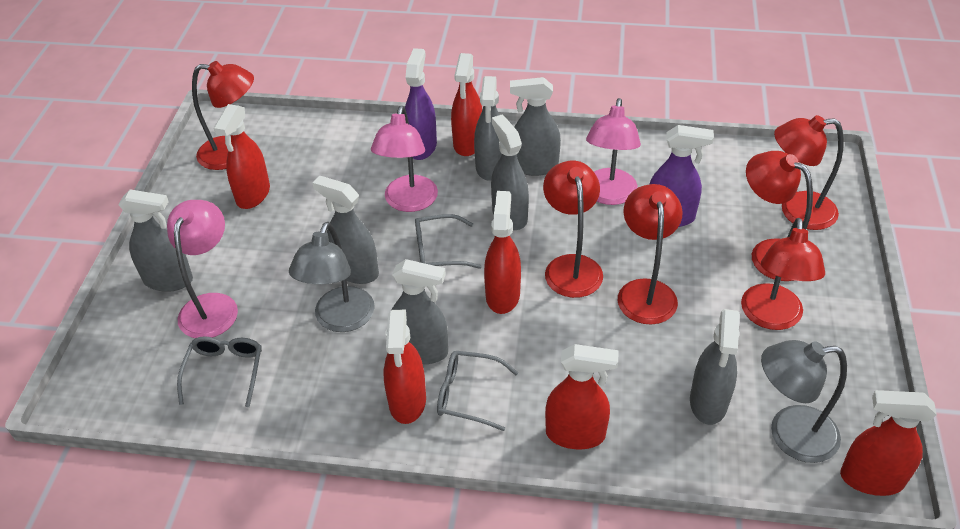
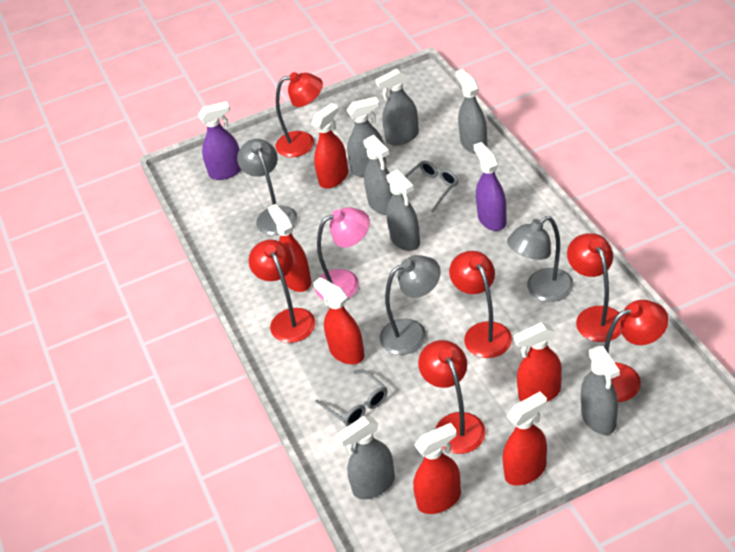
grey glasses: 3 -> 2
grey lamp: 2 -> 3
pink lamp: 3 -> 1

